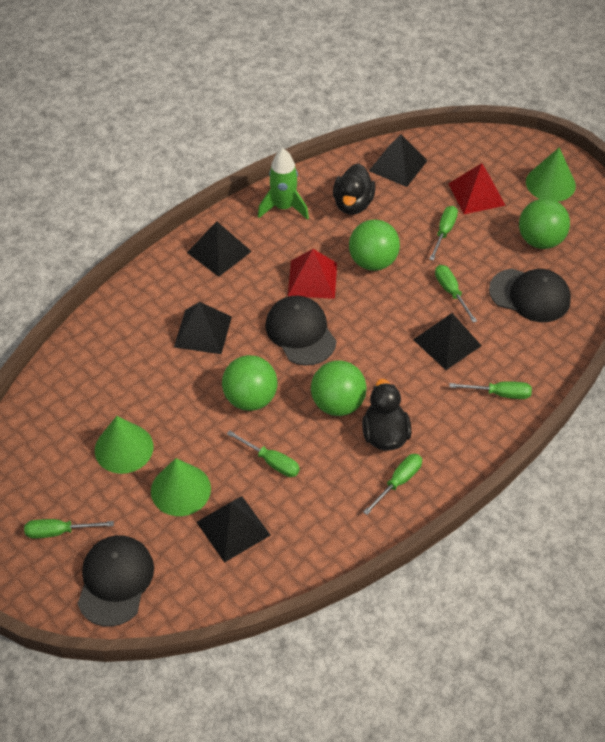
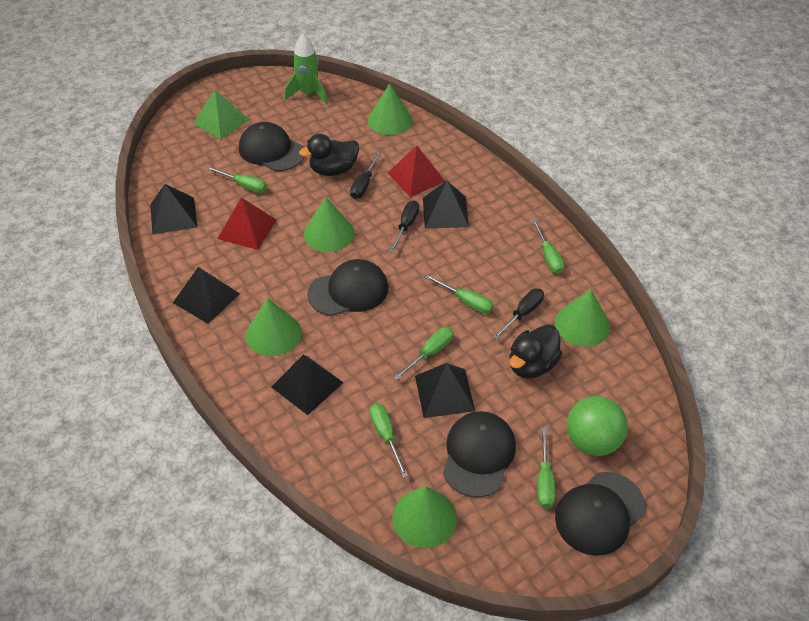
black cap: 3 -> 4
black screwdriver: 0 -> 3
green ball: 4 -> 1
green cone: 3 -> 5
green pyramid: 0 -> 1

